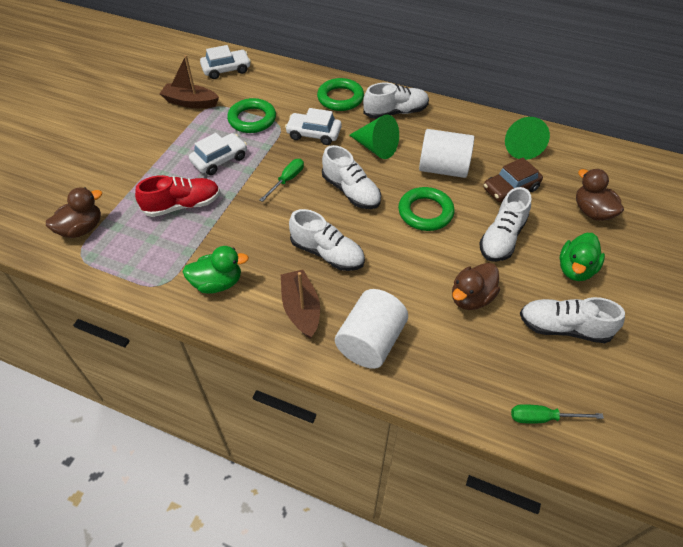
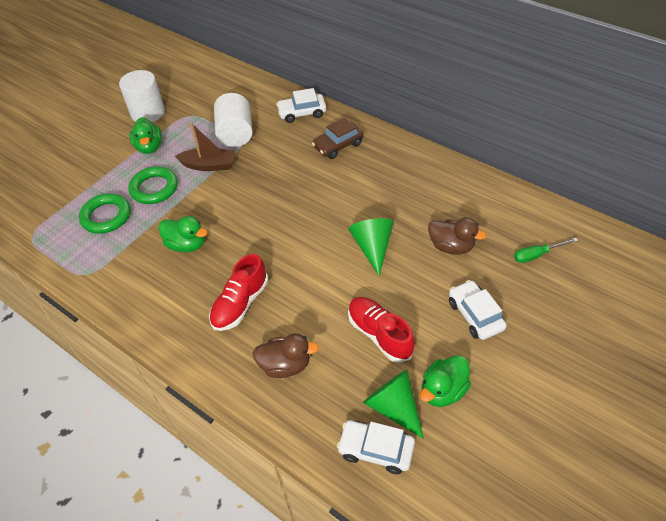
brown boat: 2 -> 1
brown duck: 3 -> 2
green duck: 2 -> 3
green ring: 3 -> 2
green screwdriver: 2 -> 1
red shoe: 1 -> 2
white shoe: 5 -> 0

